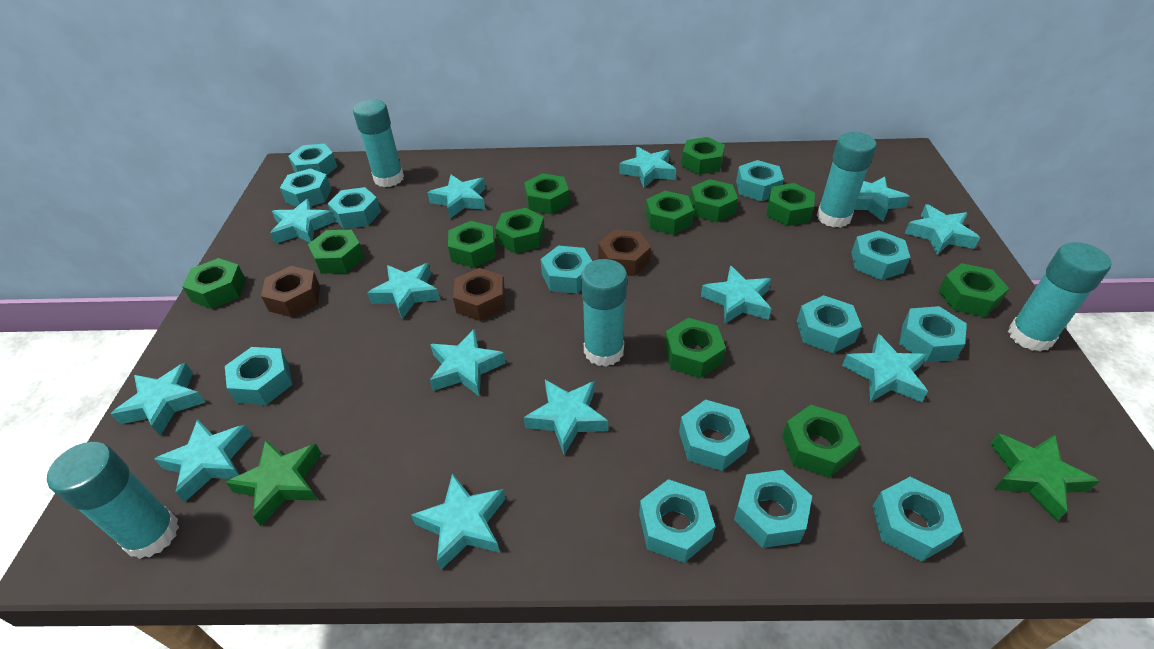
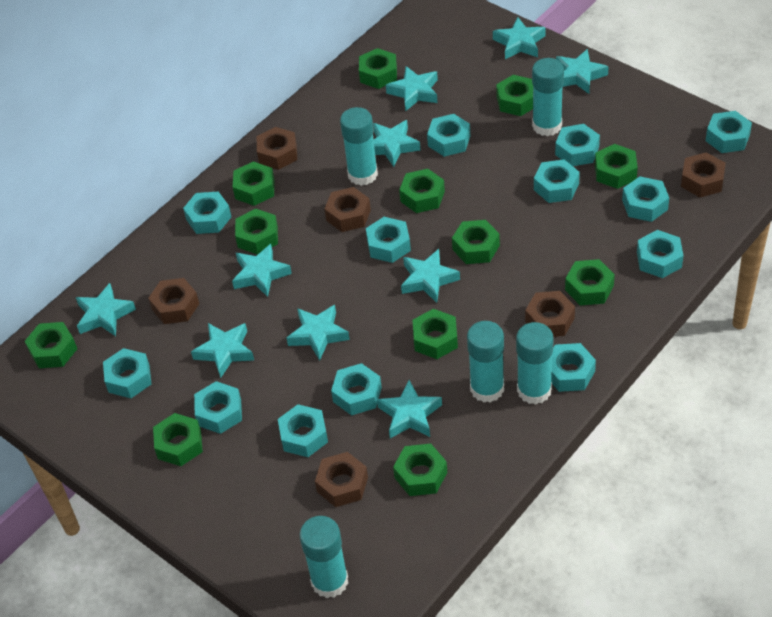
brown nut: 3 -> 6
green star: 2 -> 0
turquoise star: 13 -> 10

